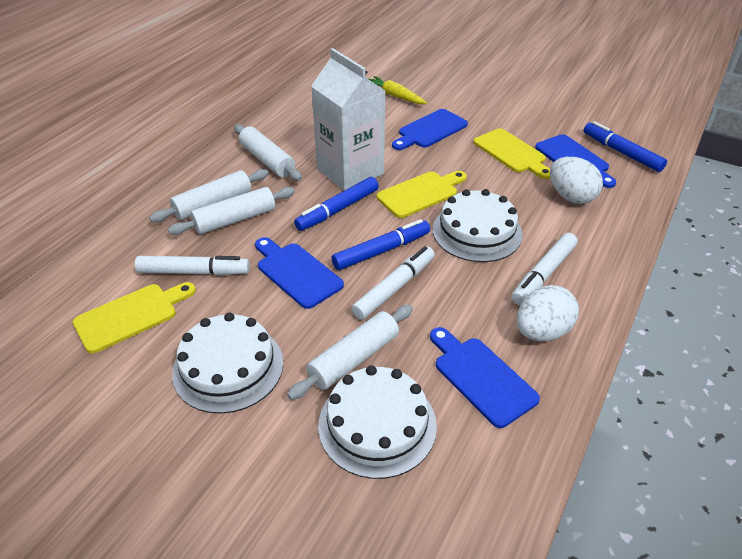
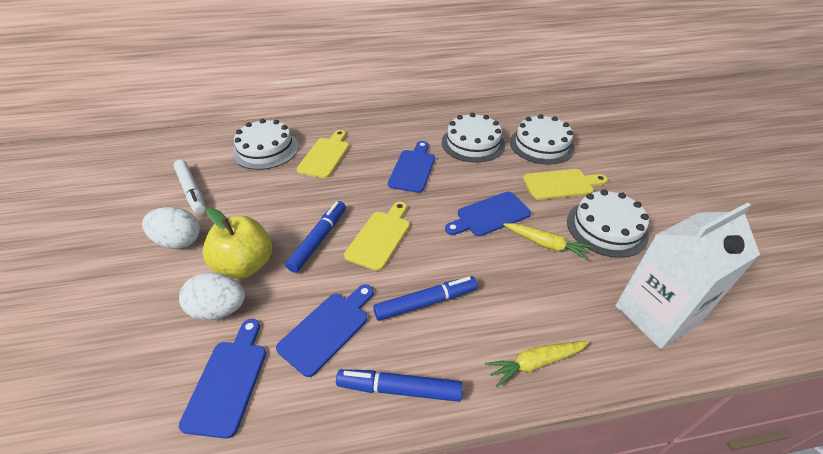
white cake: 3 -> 4
white marker: 3 -> 1
white rolling pin: 4 -> 0
yellow apple: 0 -> 1
yellow carrot: 1 -> 2

